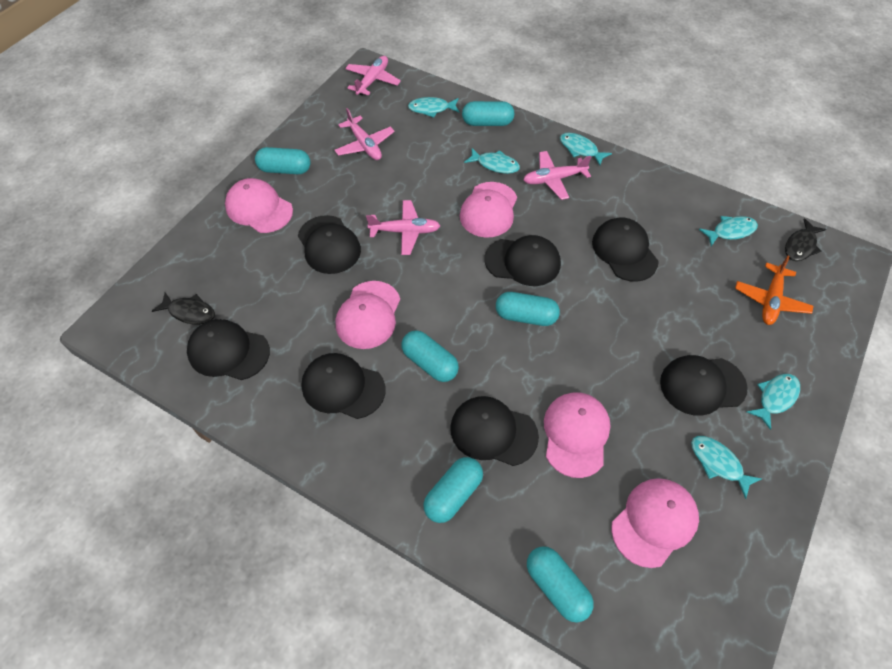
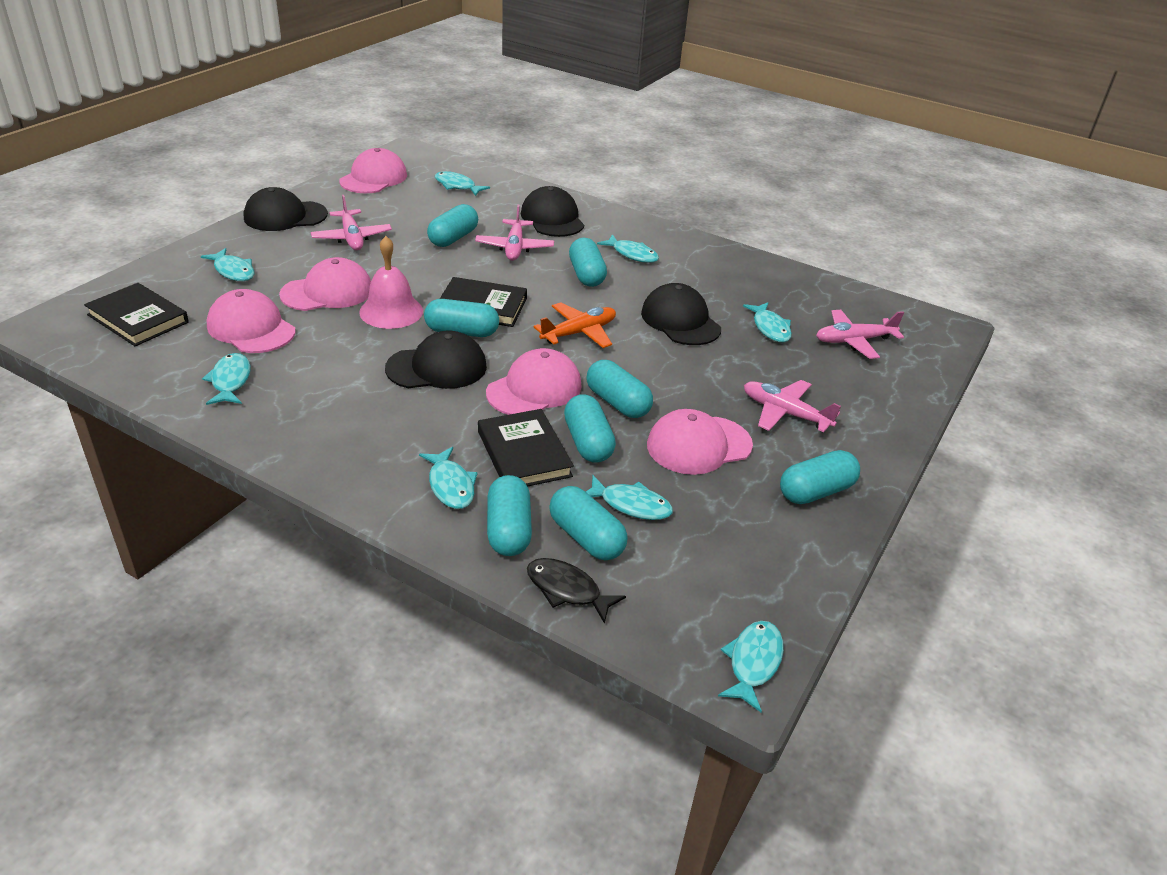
black book: 0 -> 3
black cap: 7 -> 4
black fish: 2 -> 1
pink bell: 0 -> 1
turquoise capsule: 6 -> 8
turquoise fish: 6 -> 8

